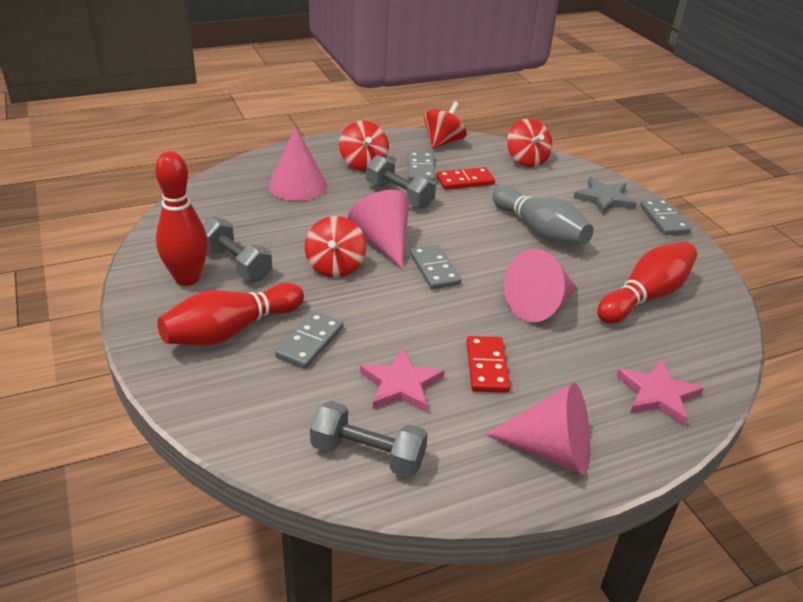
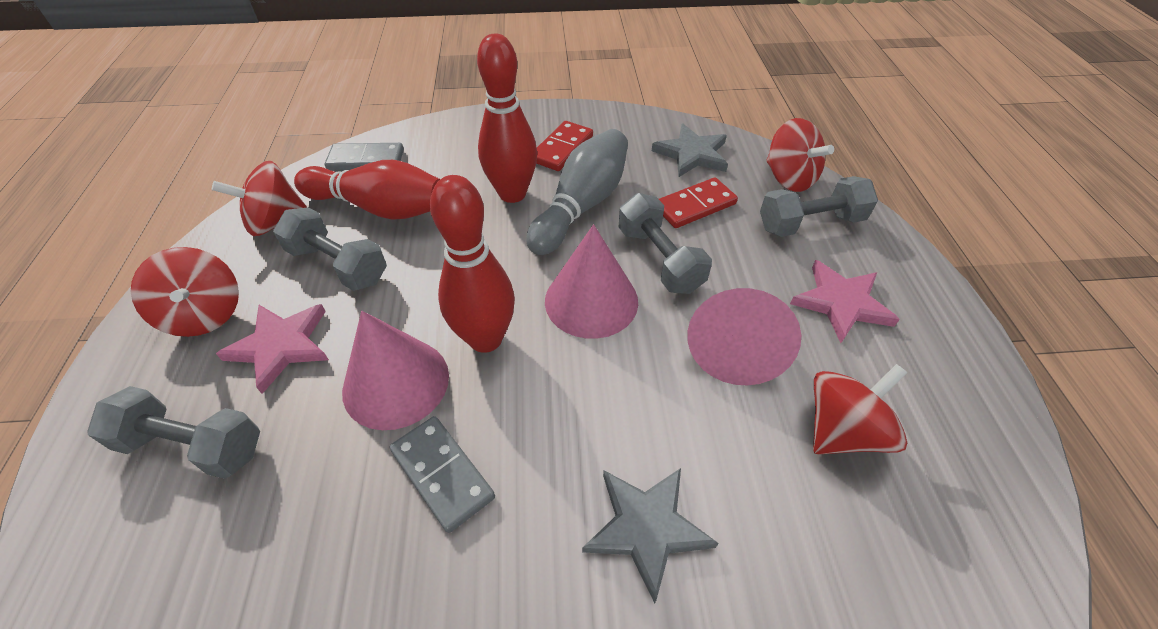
grey domino: 4 -> 2
grey dumbbell: 3 -> 4
grey star: 1 -> 2
pink cone: 4 -> 3

